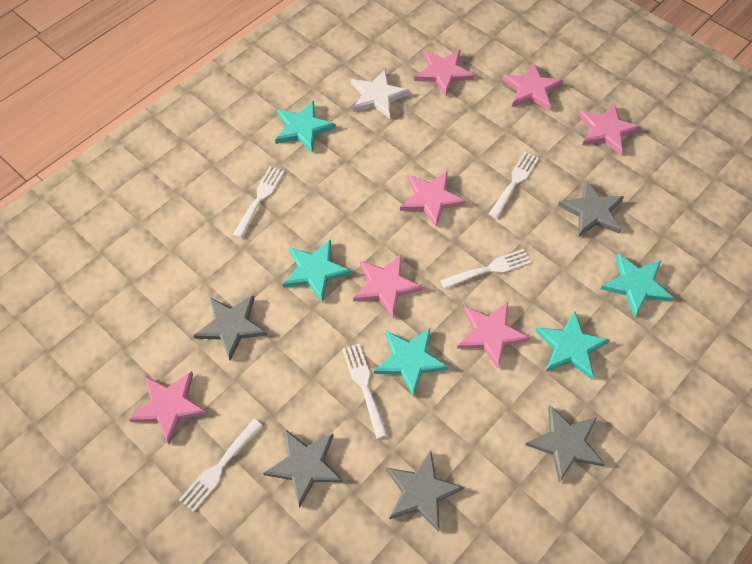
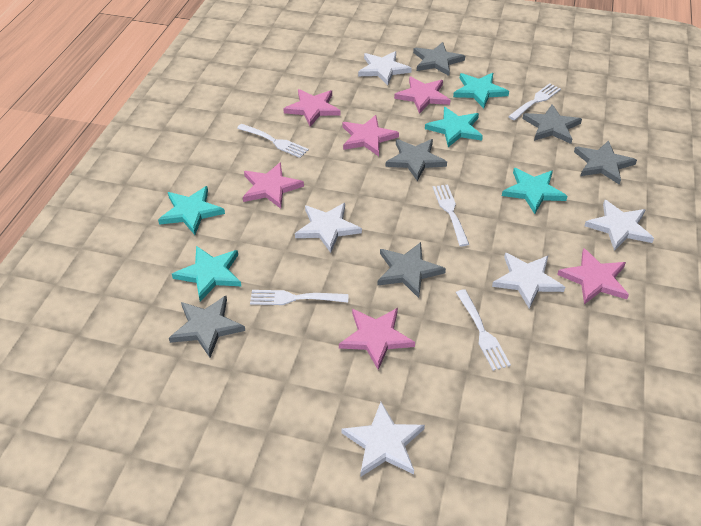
grey star: 5 -> 6
pink star: 7 -> 6
white star: 1 -> 5

